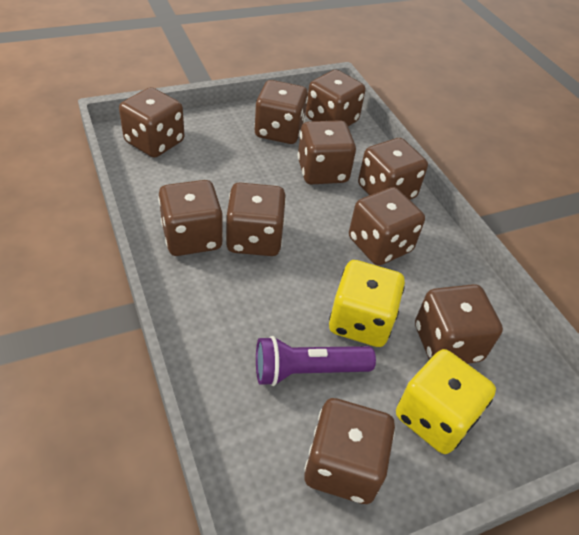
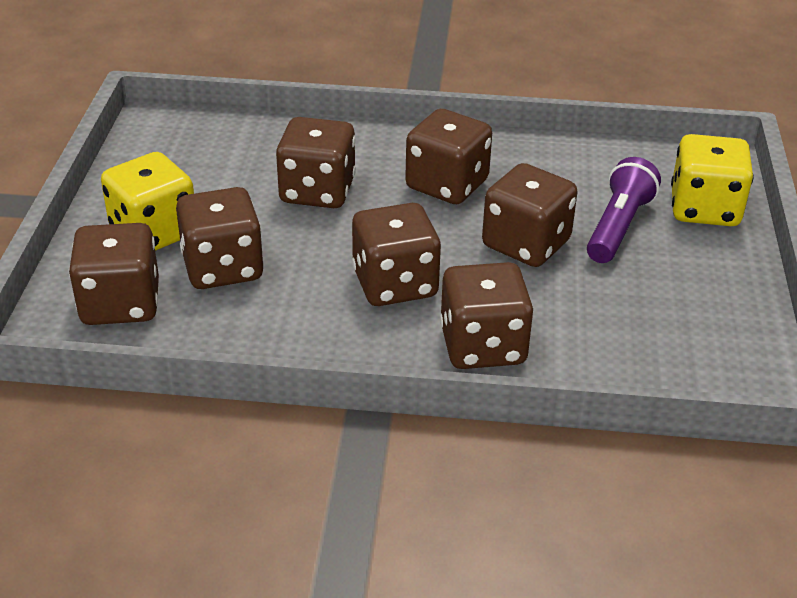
brown dice: 10 -> 7

